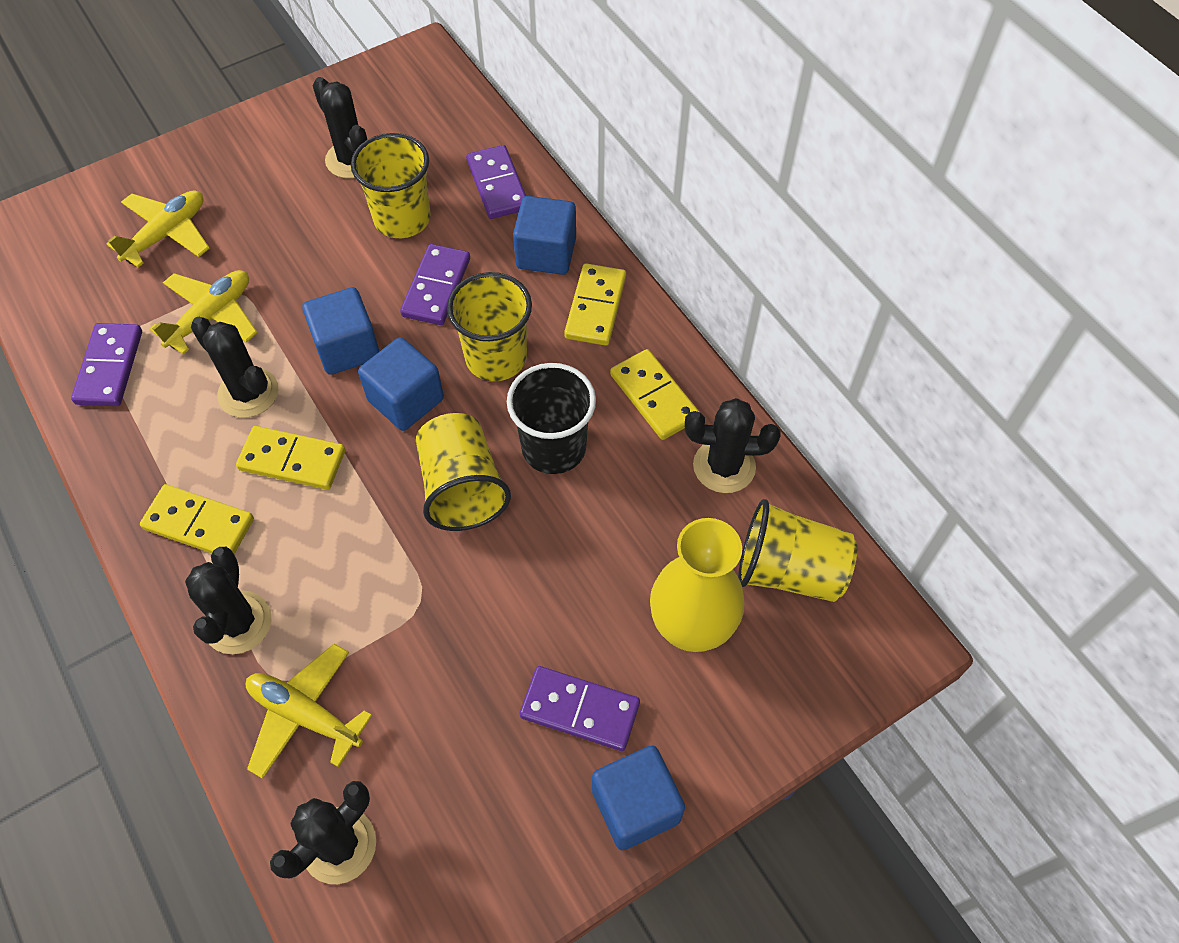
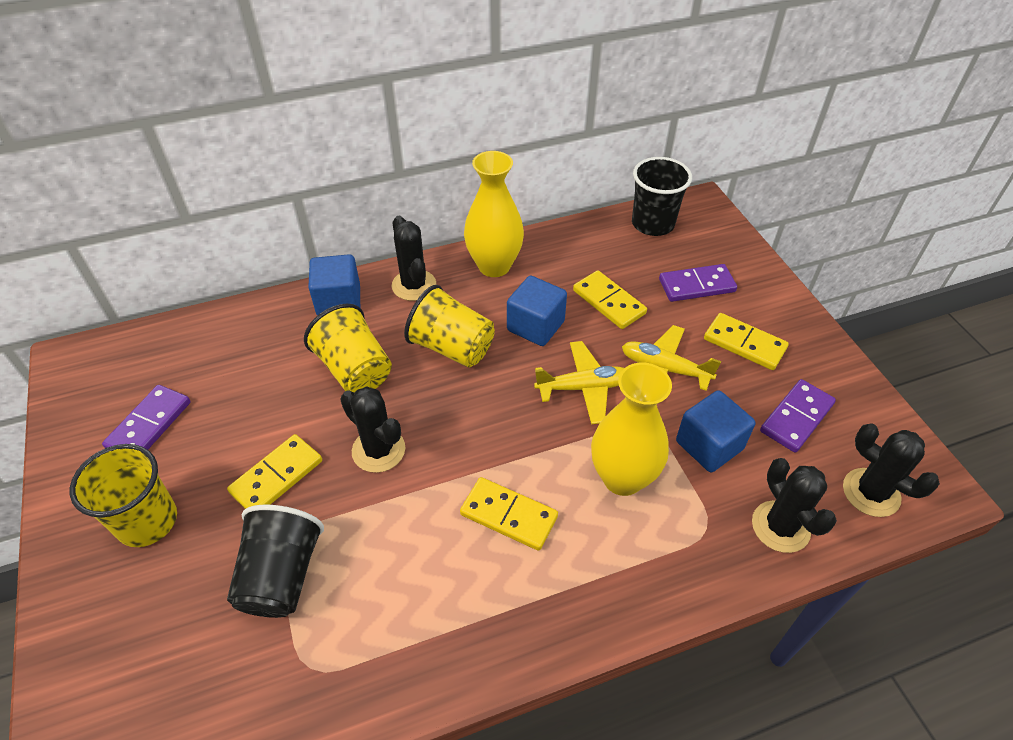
black cactus: 5 -> 4
black cup: 1 -> 2
blue cube: 4 -> 3
purple domino: 4 -> 3
yellow cup: 4 -> 3
yellow plane: 3 -> 2
yellow vase: 1 -> 2

